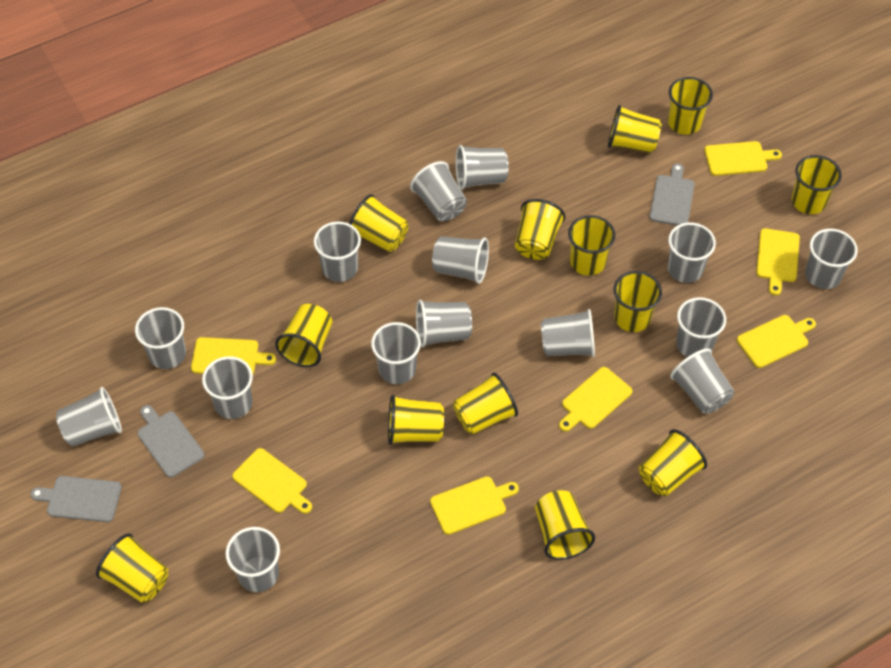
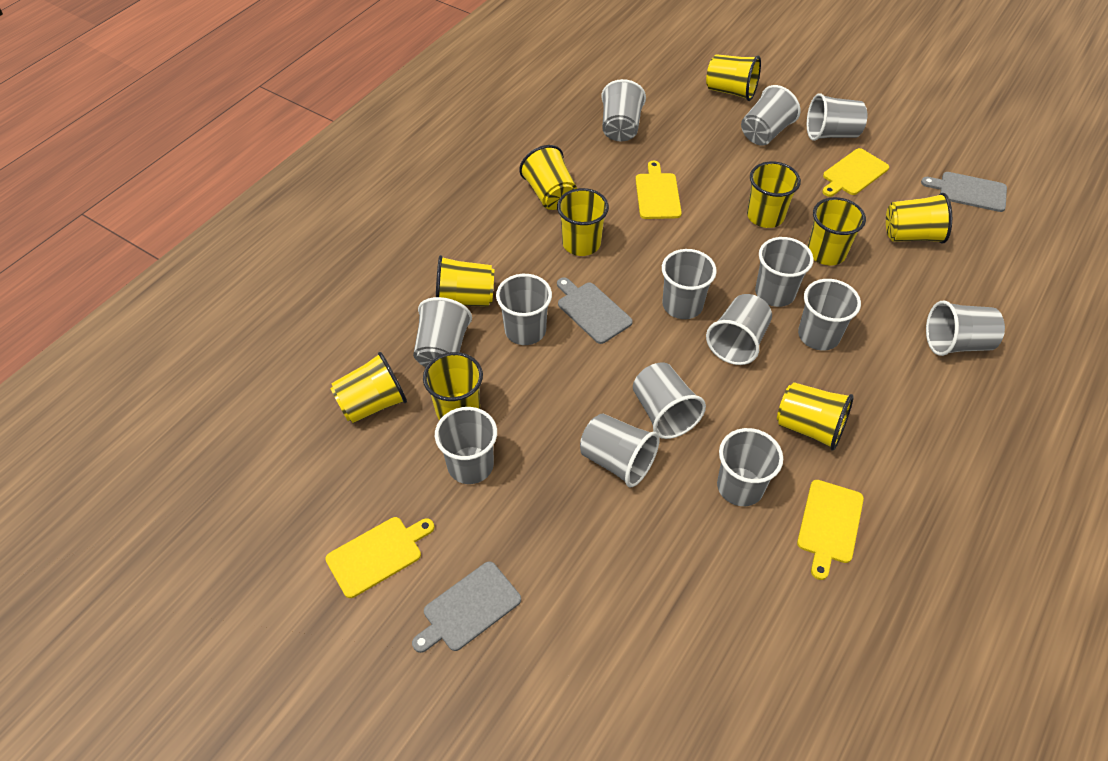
grey cup: 15 -> 14
yellow cup: 13 -> 10
yellow cutting board: 7 -> 4

